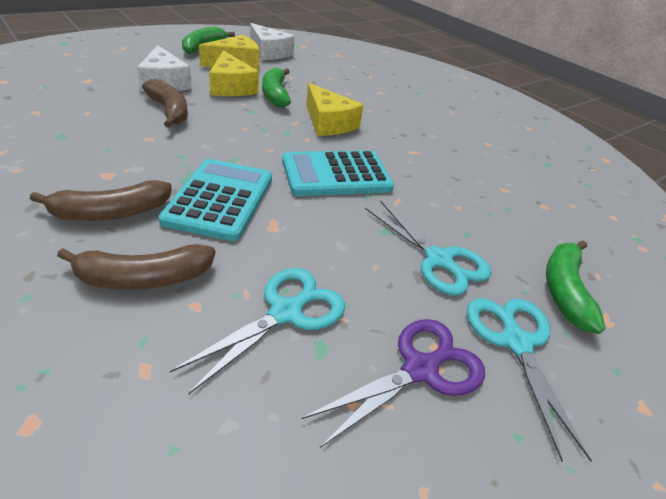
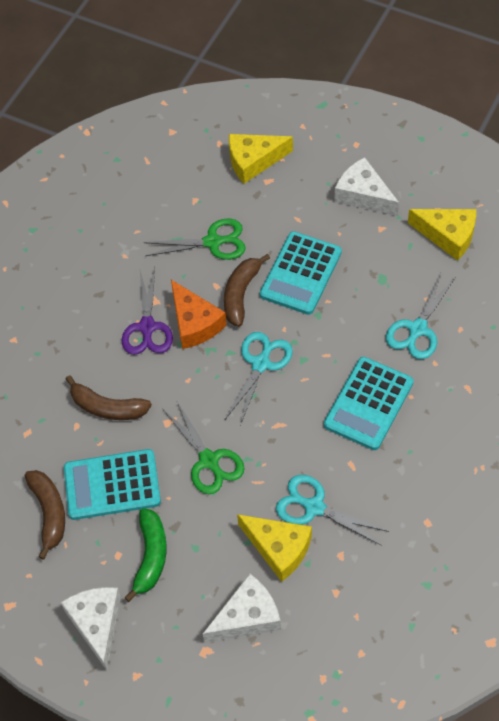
green banana: 3 -> 1
green scissors: 0 -> 2
orange cheese: 0 -> 1
turquoise calculator: 2 -> 3
white cheese: 2 -> 3

